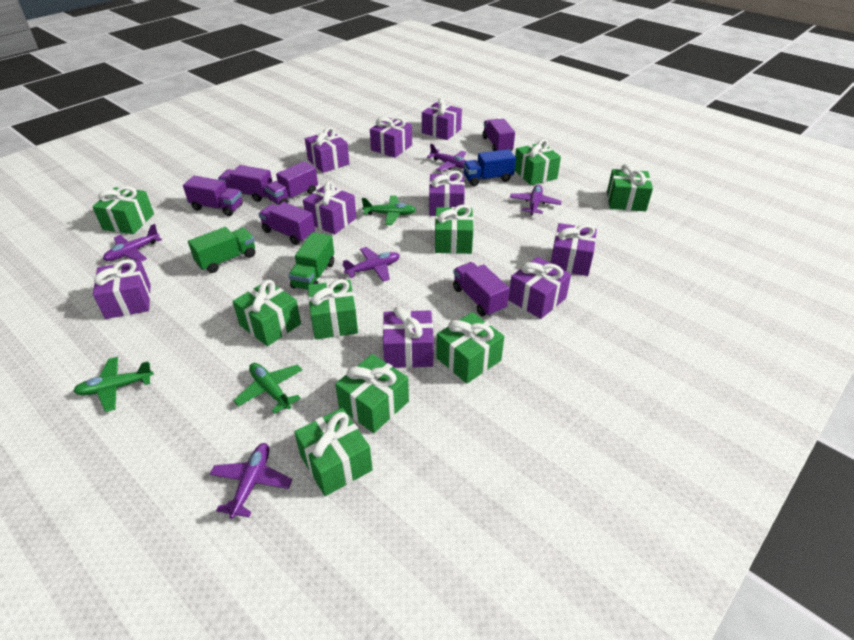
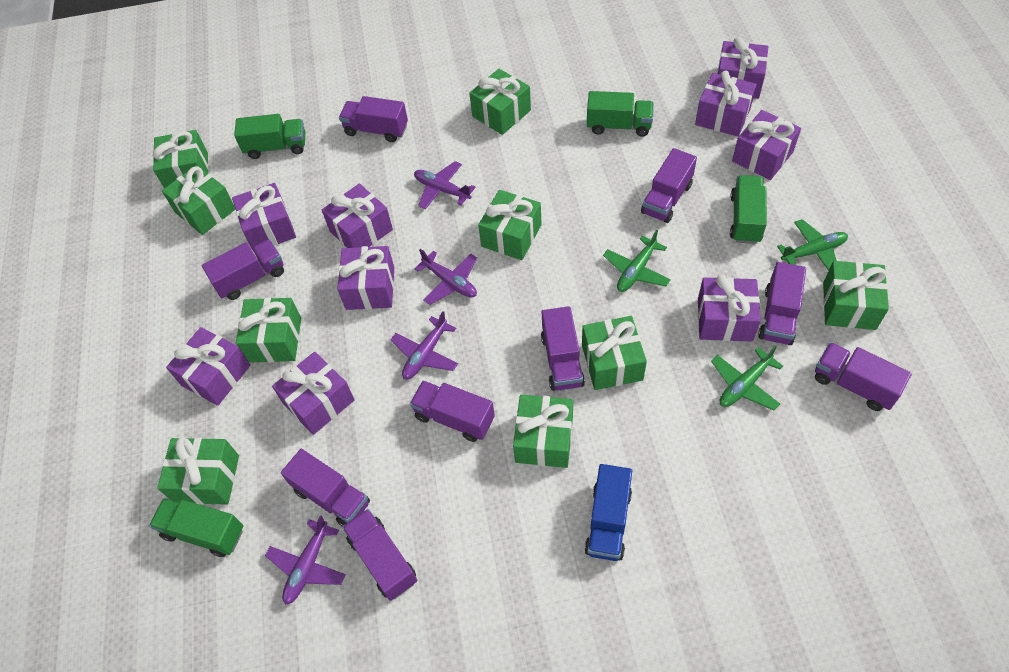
green truck: 2 -> 4
purple plane: 5 -> 4
purple truck: 6 -> 9

